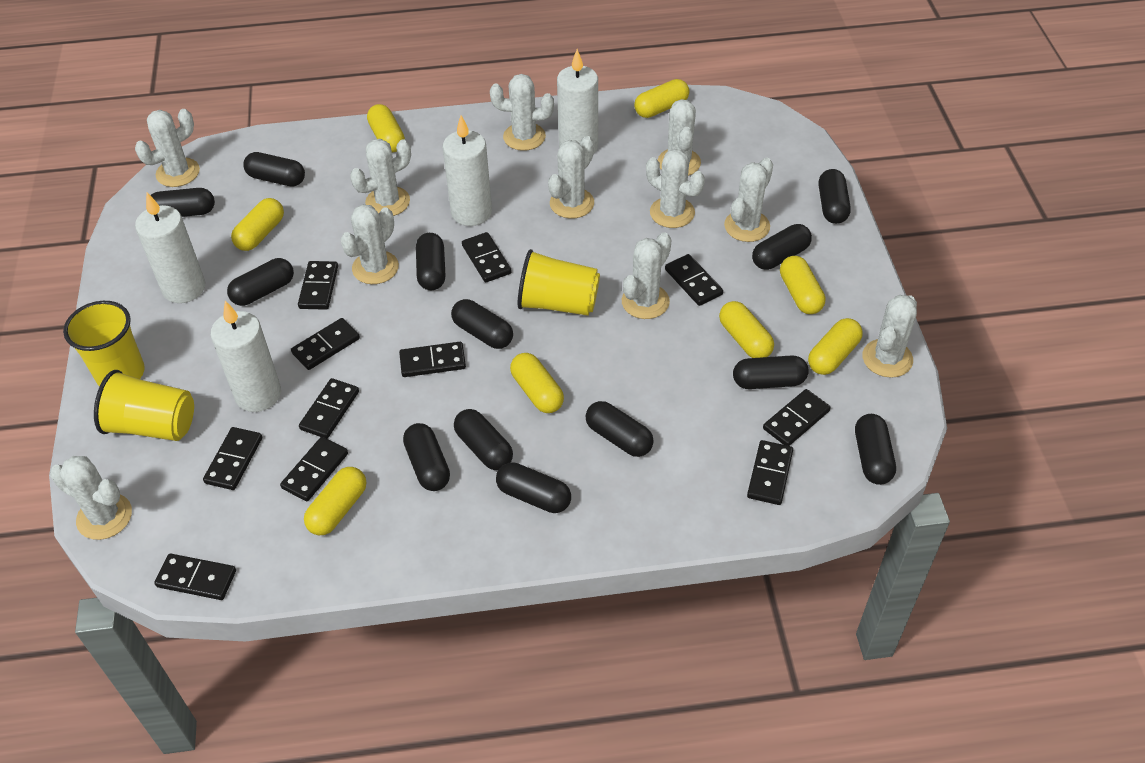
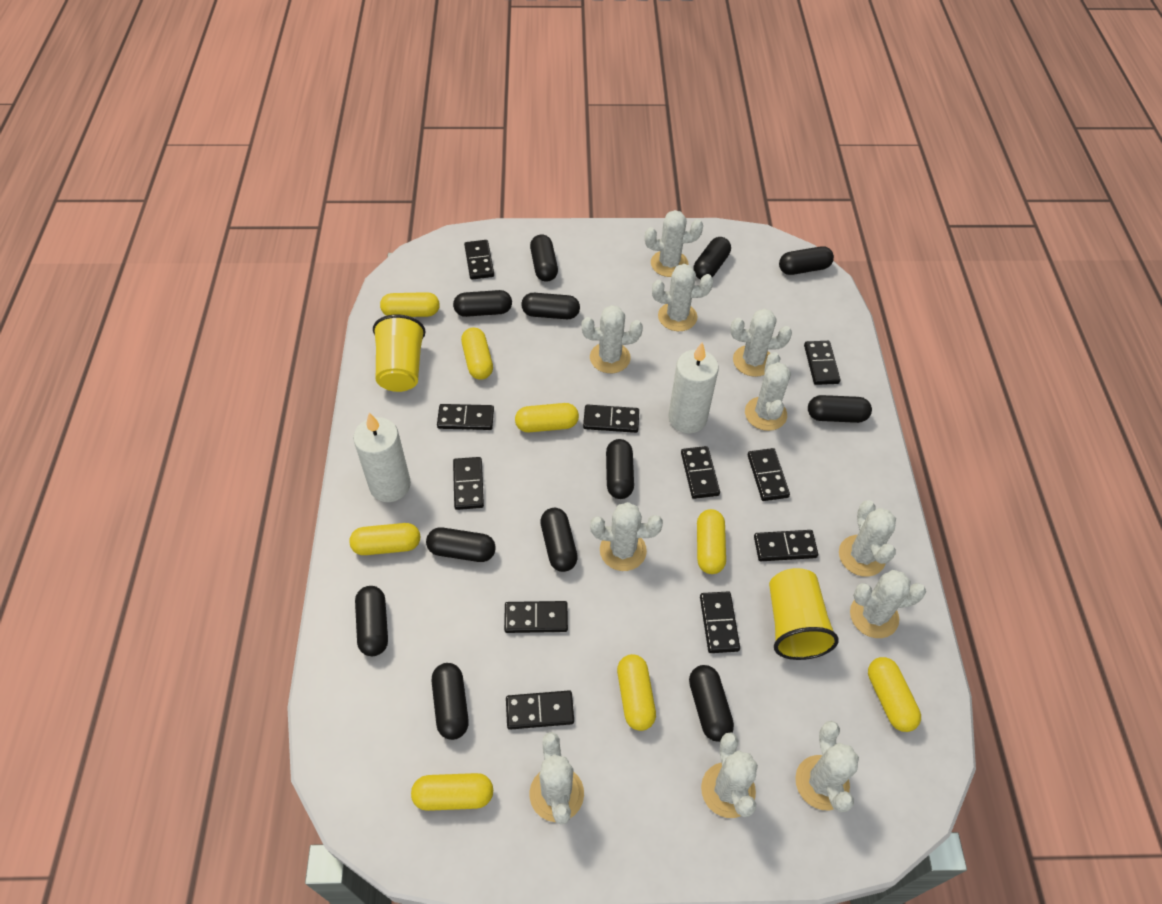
black capsule: 13 -> 12
white candle: 4 -> 2
yellow cup: 3 -> 2

